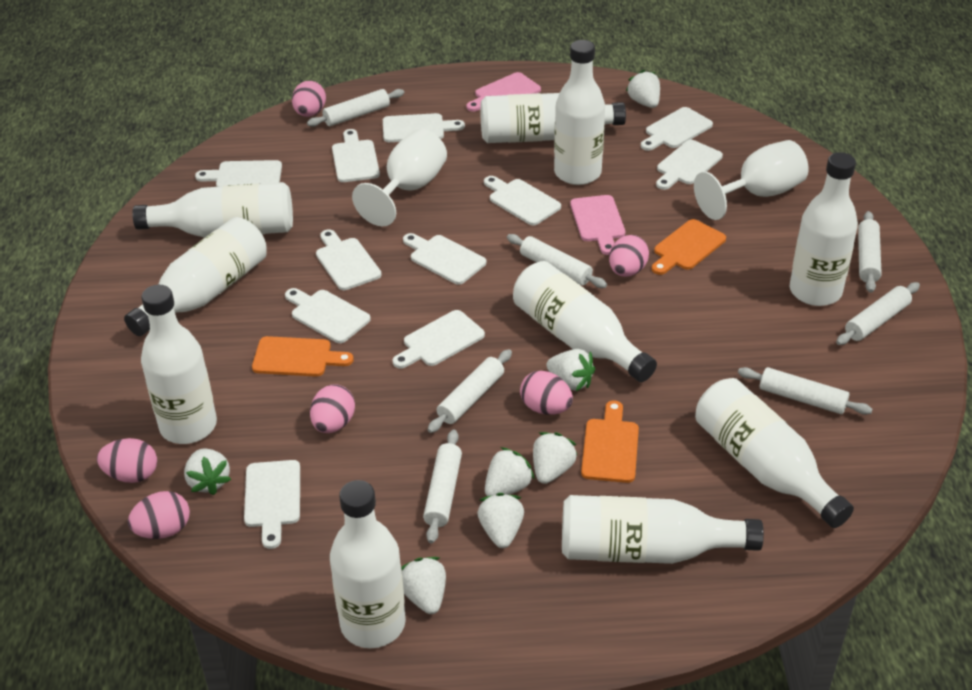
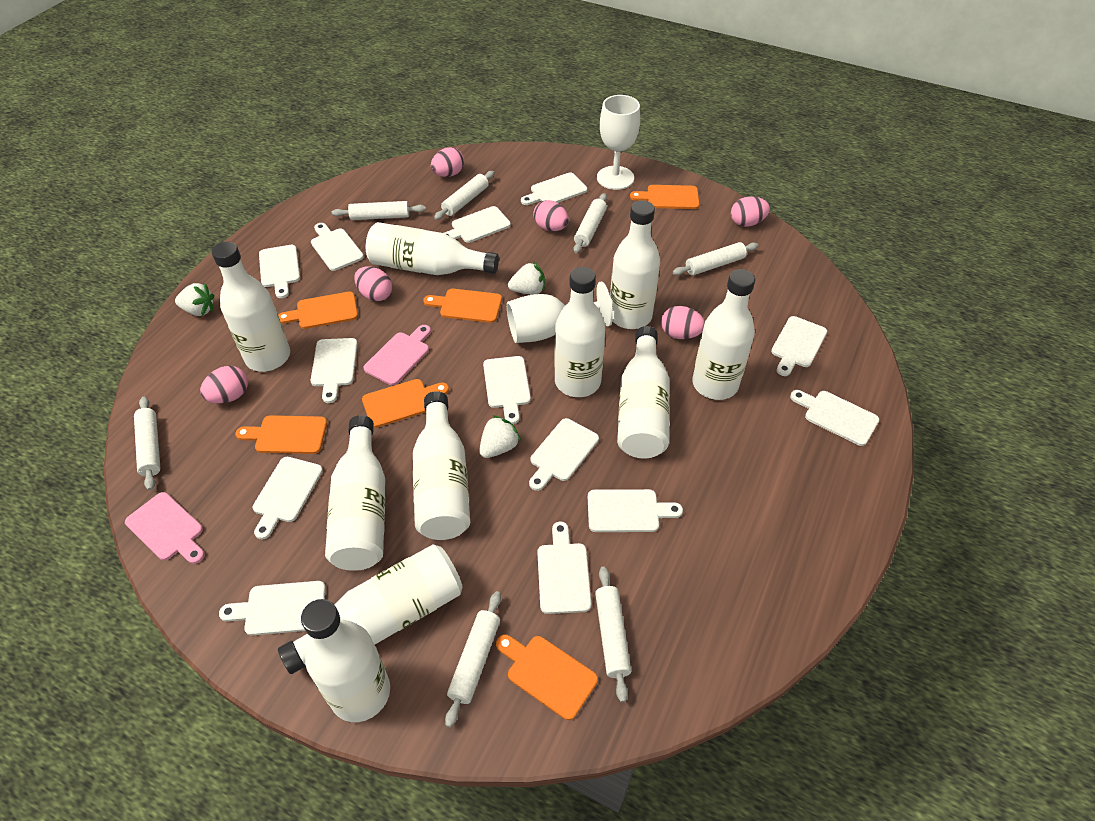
orange cutting board: 3 -> 6
white cutting board: 11 -> 13
white strawberry: 7 -> 3

